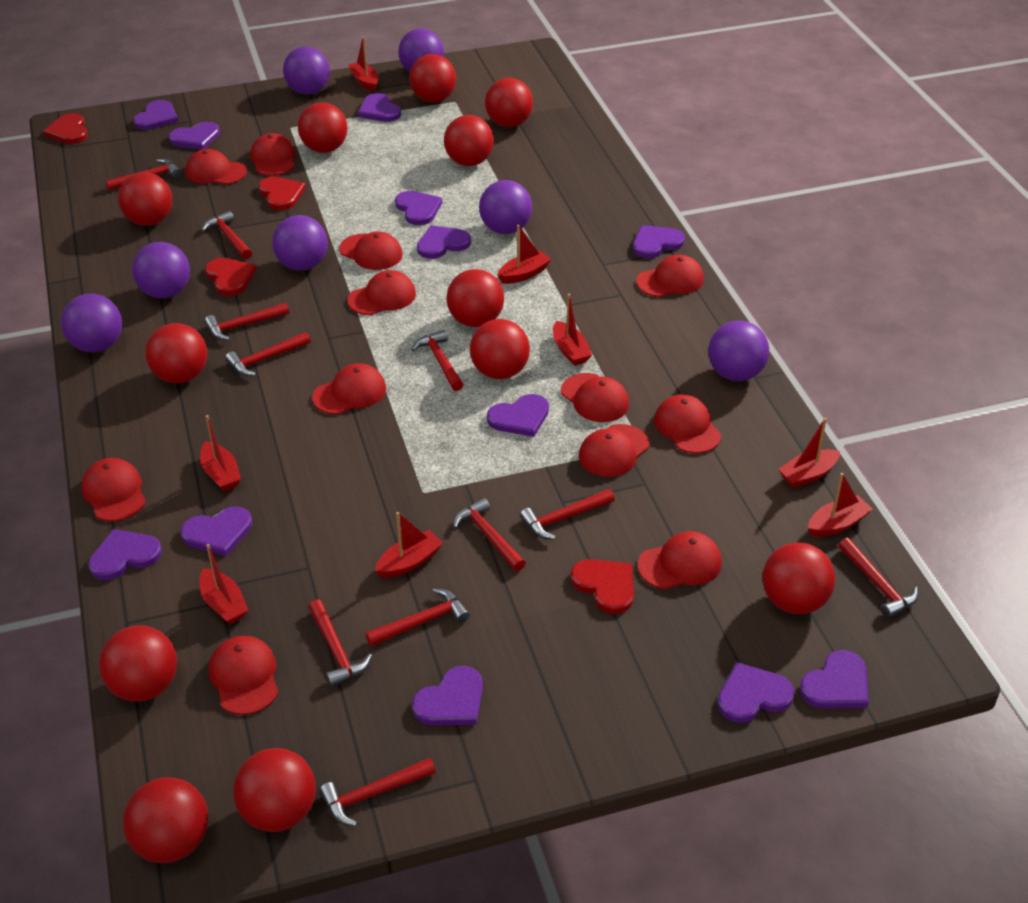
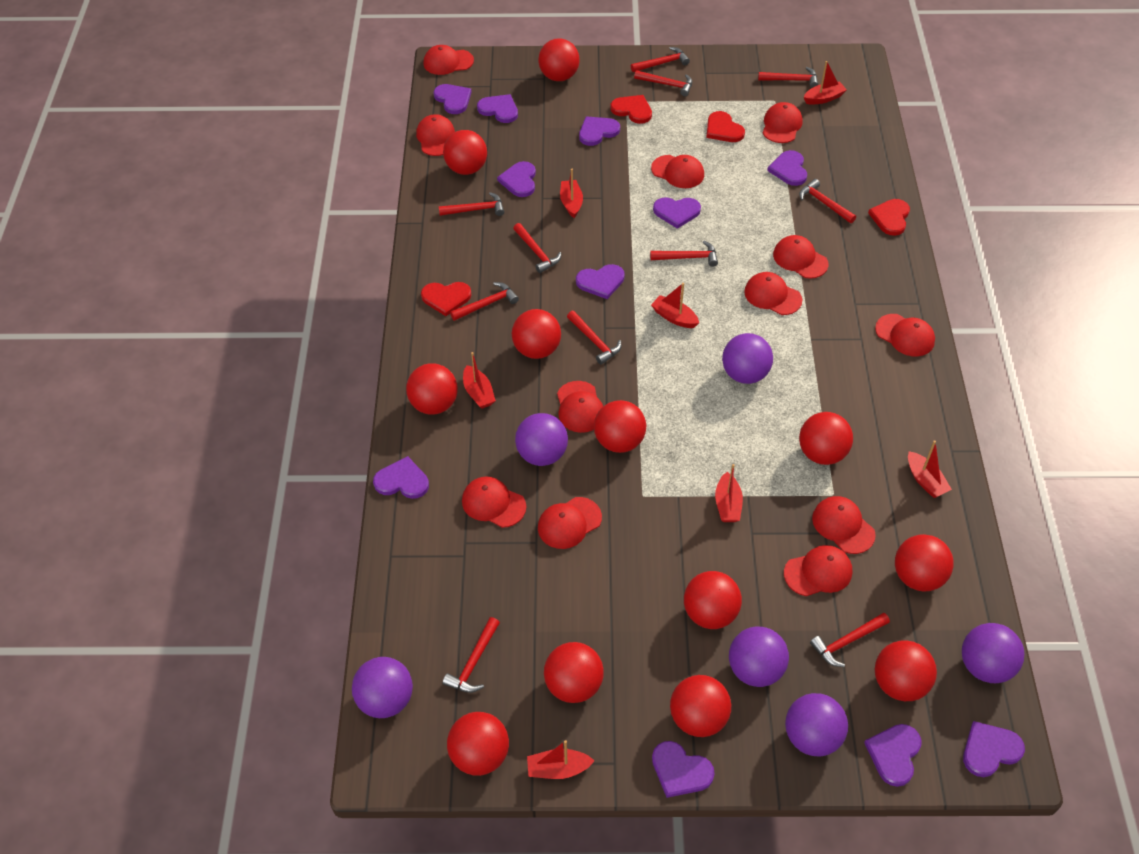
purple ball: 7 -> 6
purple heart: 12 -> 11
red boat: 8 -> 7

